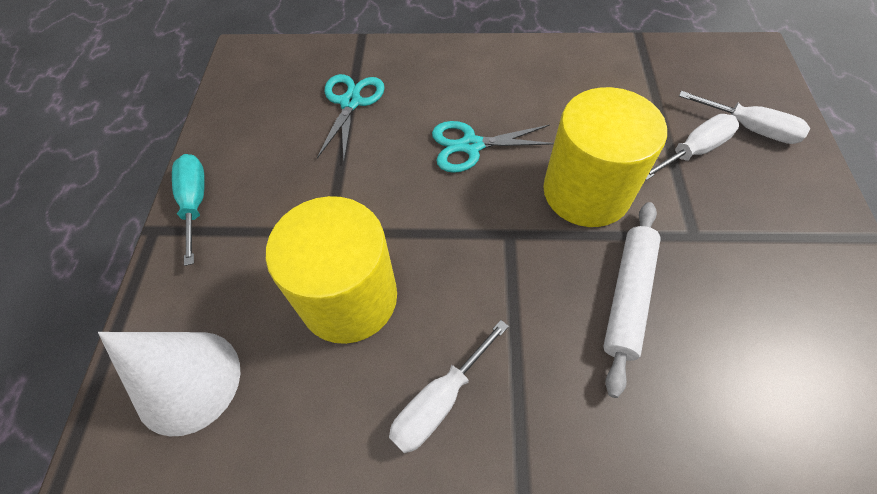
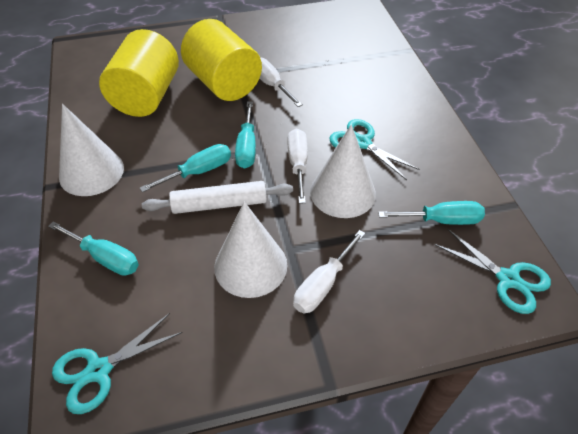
turquoise scissors: 2 -> 3
turquoise screwdriver: 1 -> 4
white cone: 1 -> 3

